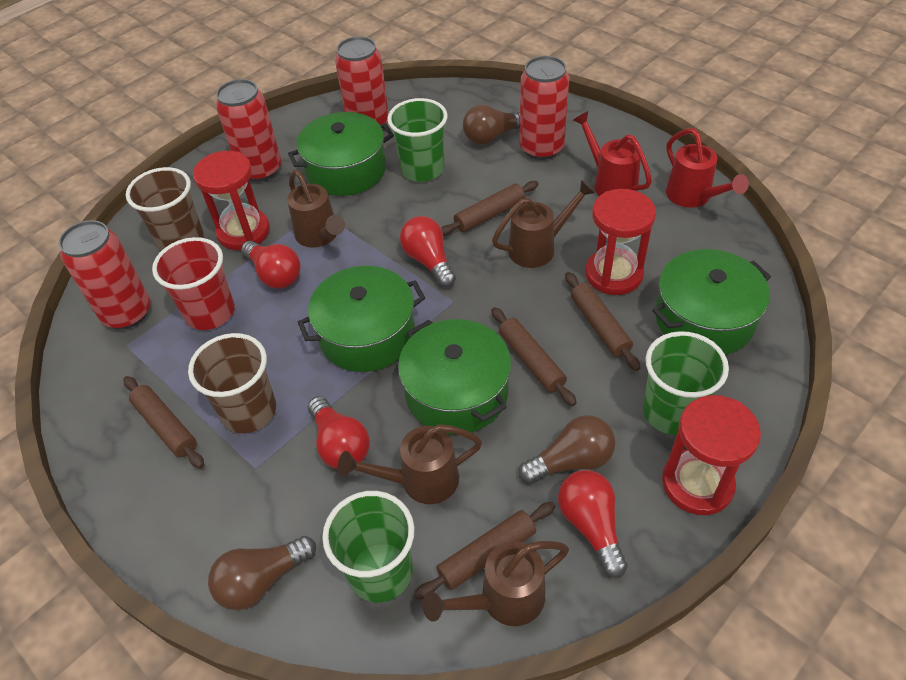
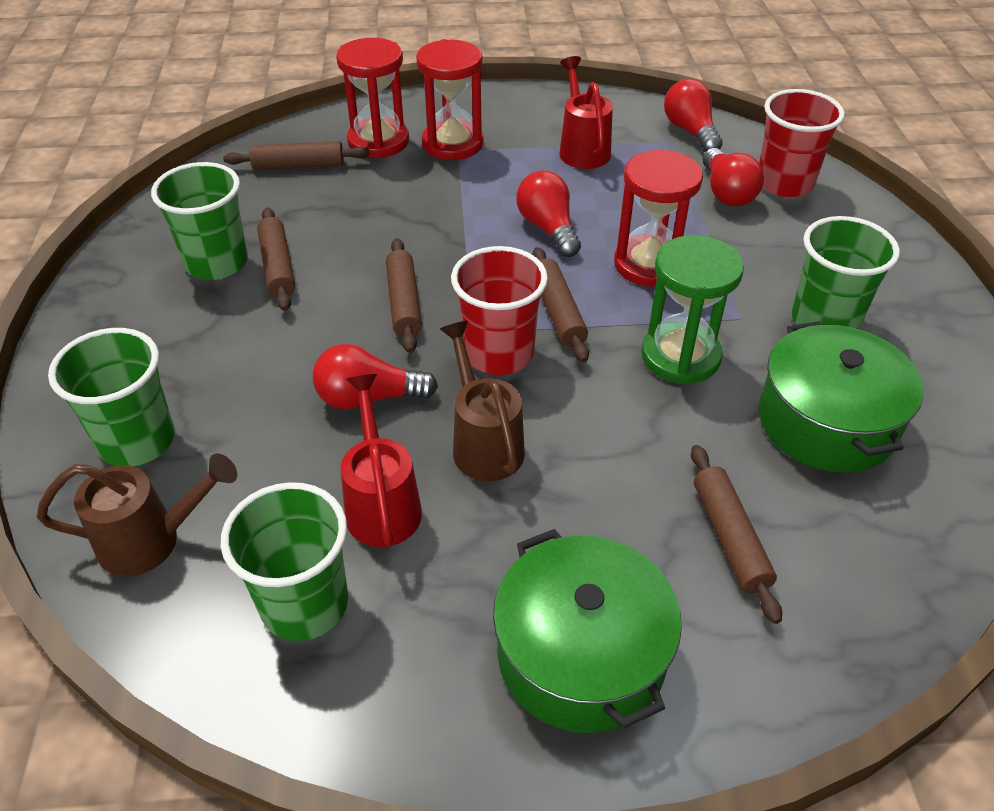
brown cup: 2 -> 0
brown light bulb: 3 -> 0
brown watering can: 4 -> 2
green cup: 3 -> 4
green hourglass: 0 -> 1
green pot: 4 -> 2
red can: 4 -> 0
red cup: 1 -> 2

